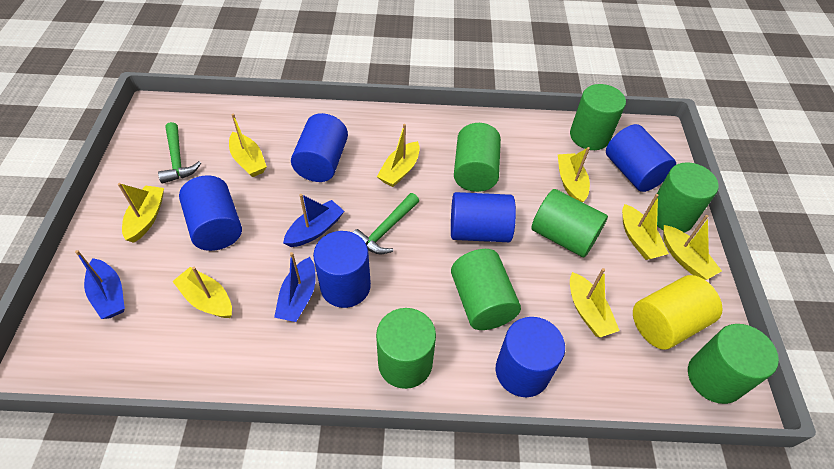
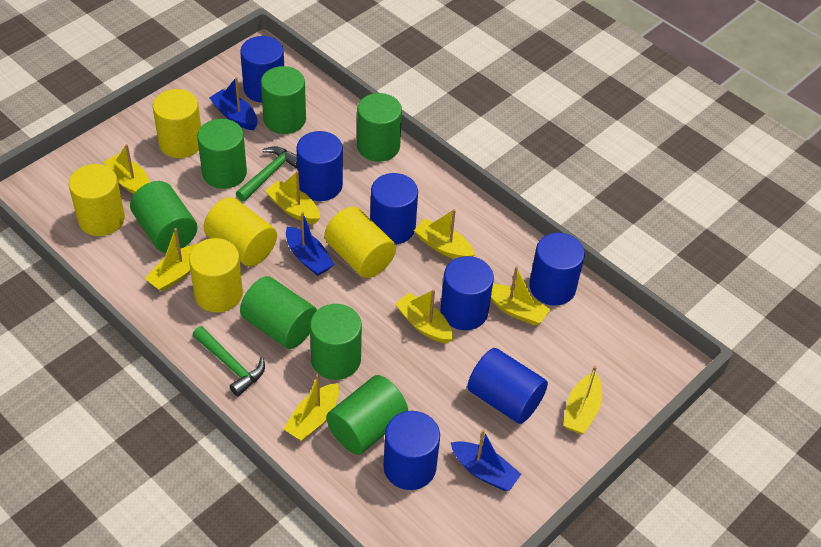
blue cylinder: 6 -> 7
yellow cylinder: 1 -> 5

